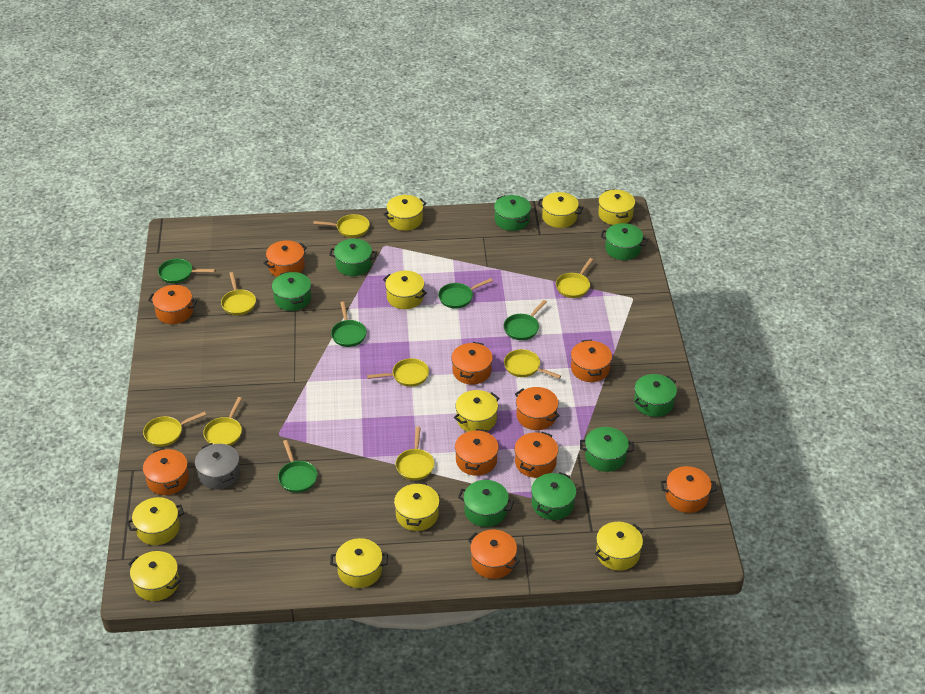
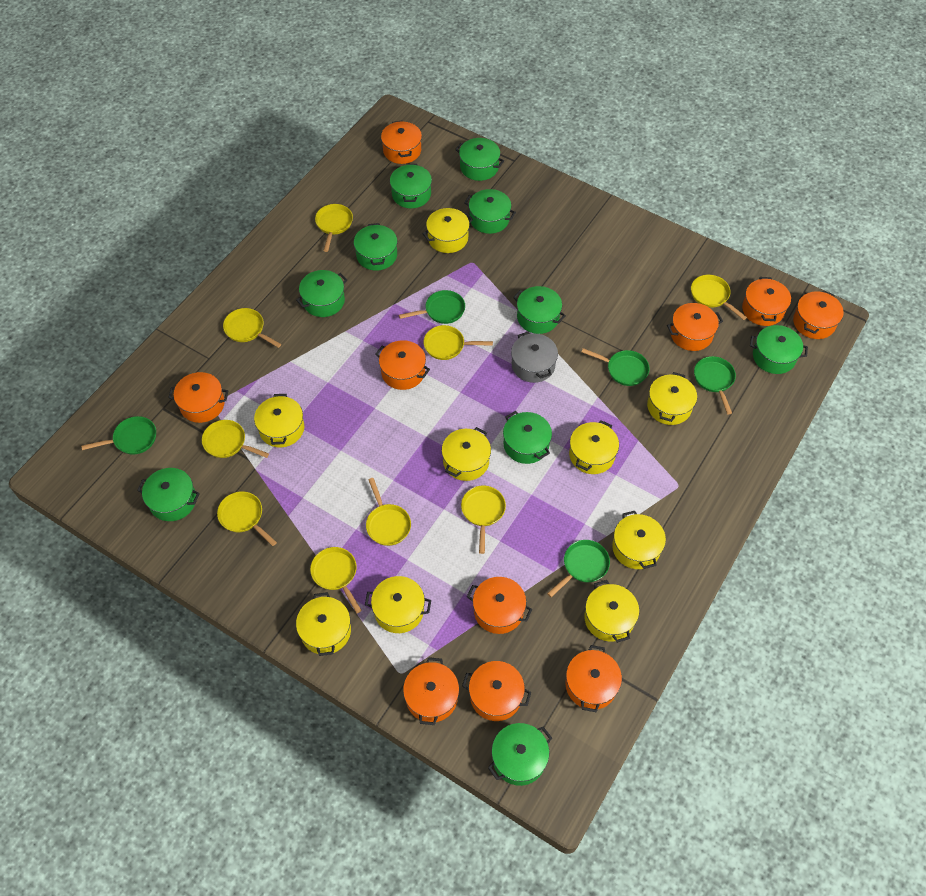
green pot: 8 -> 10
yellow pan: 8 -> 9
yellow pot: 10 -> 9

